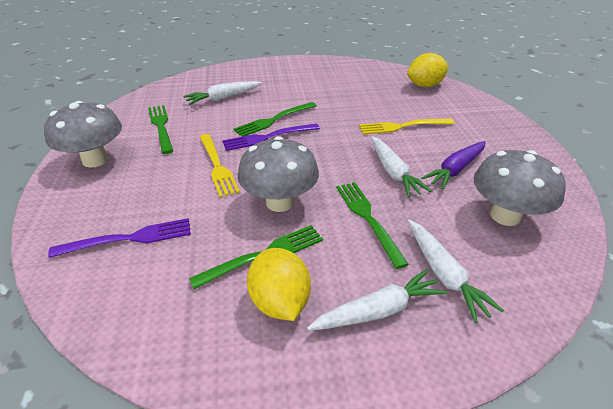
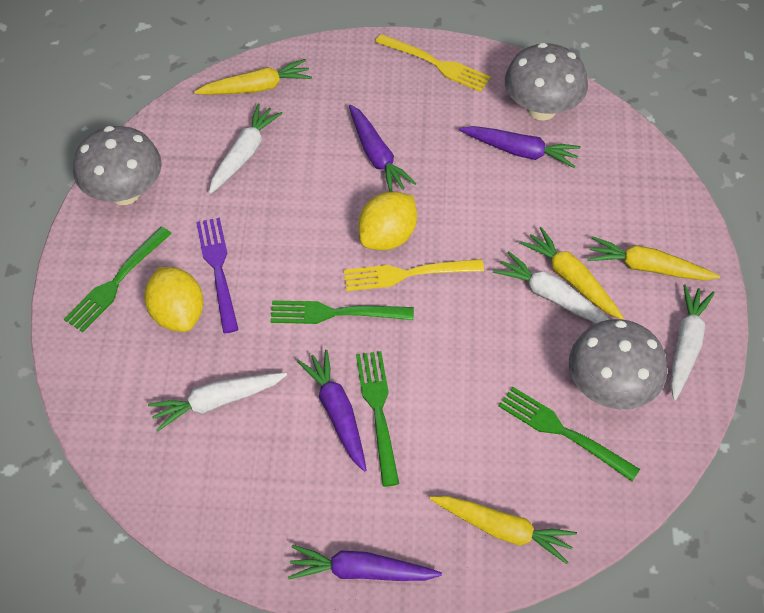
purple carrot: 1 -> 4
purple fork: 2 -> 1
yellow carrot: 0 -> 4

